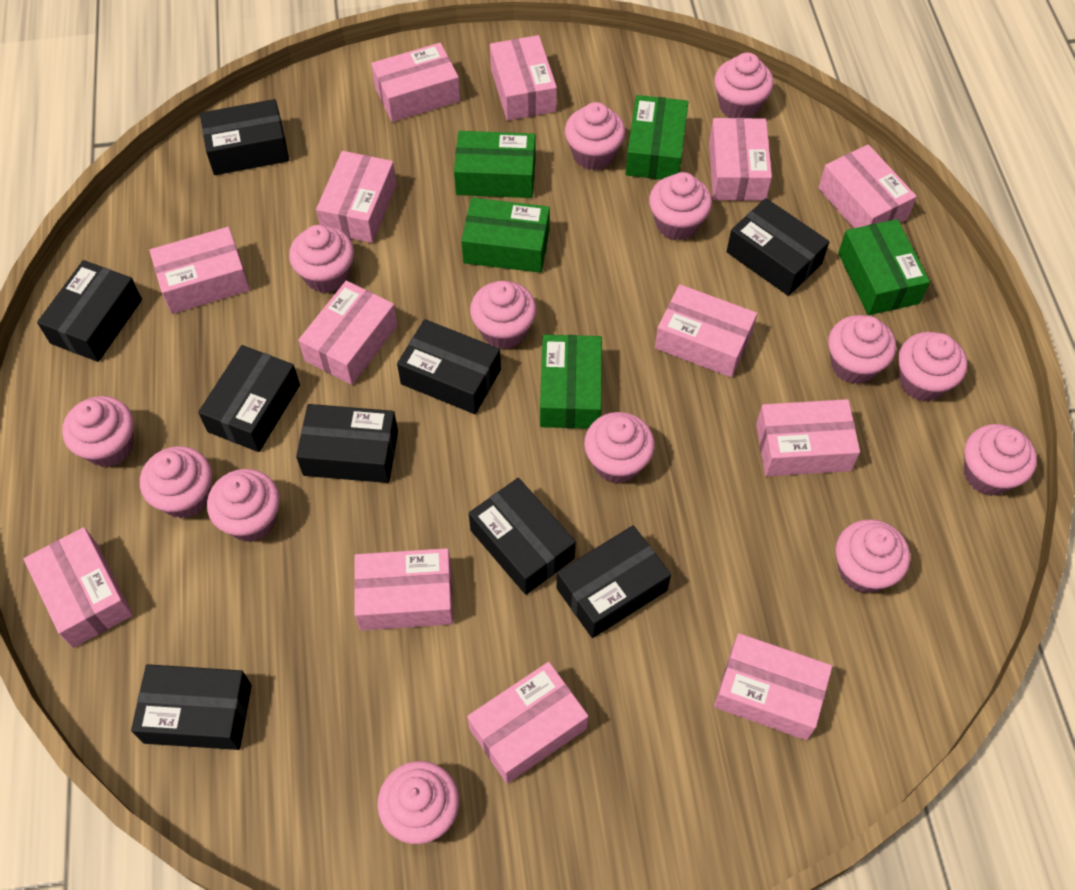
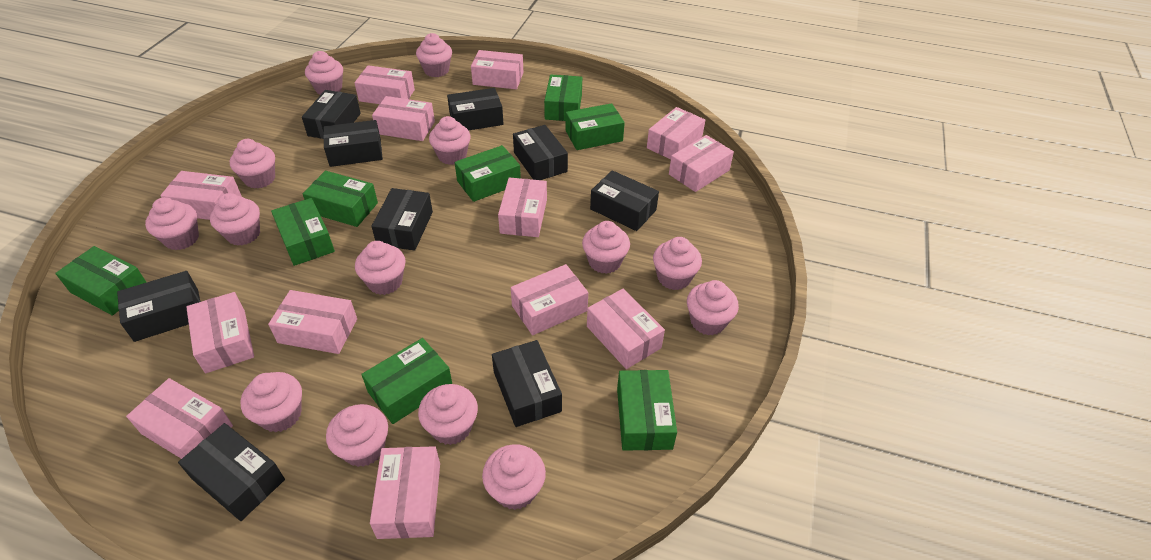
green box: 5 -> 8

